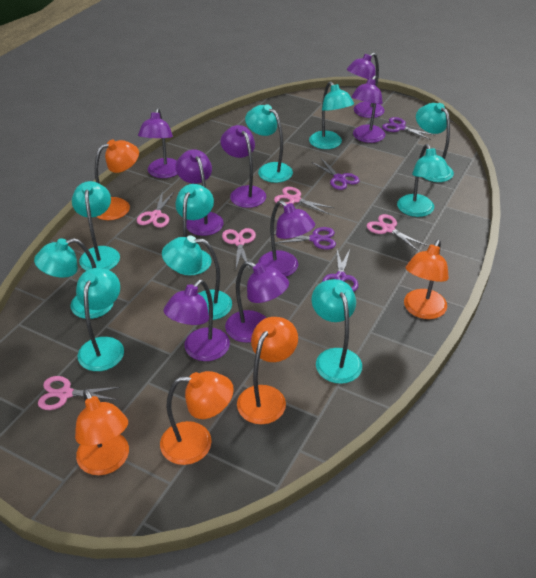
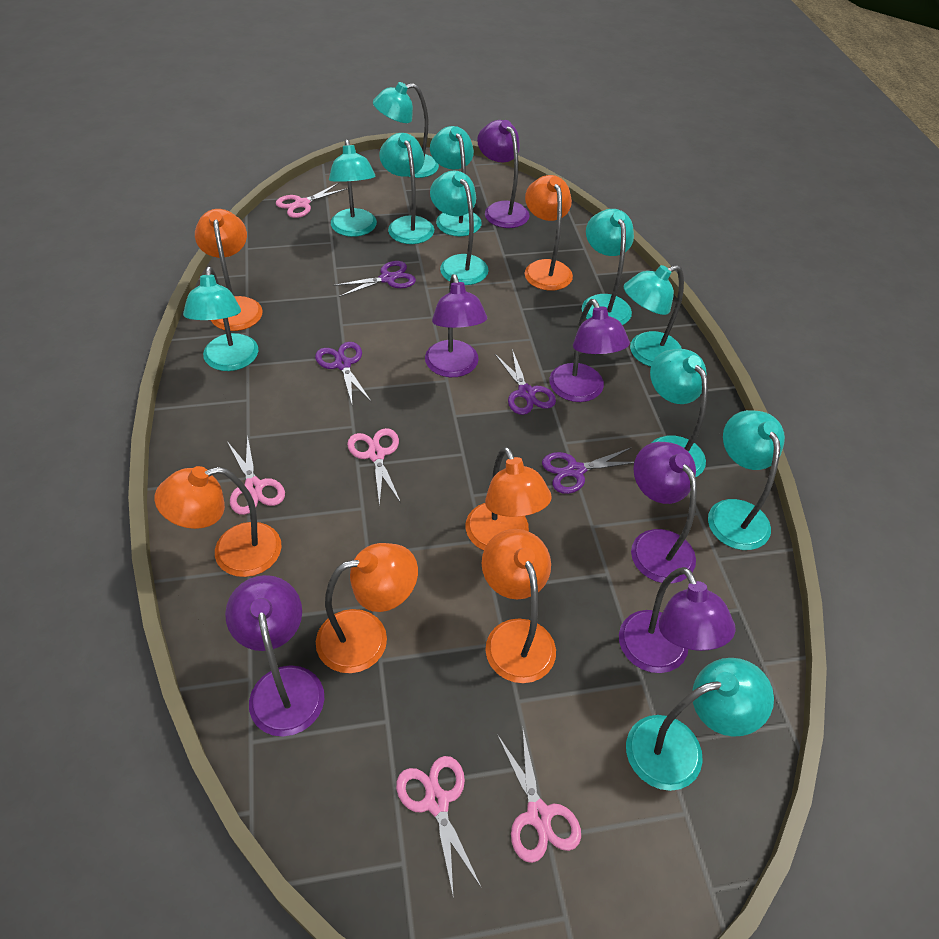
orange lamp: 5 -> 6
purple lamp: 8 -> 6
turquoise lamp: 10 -> 11

